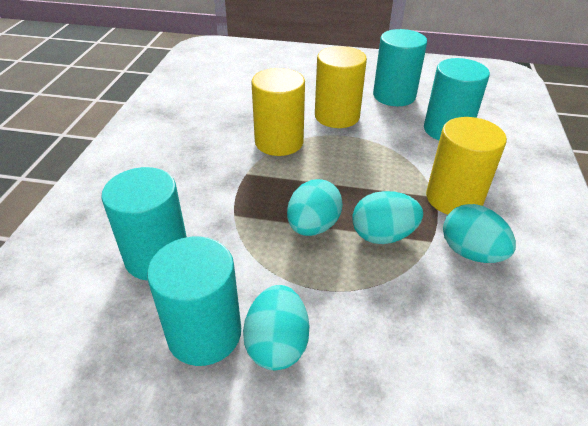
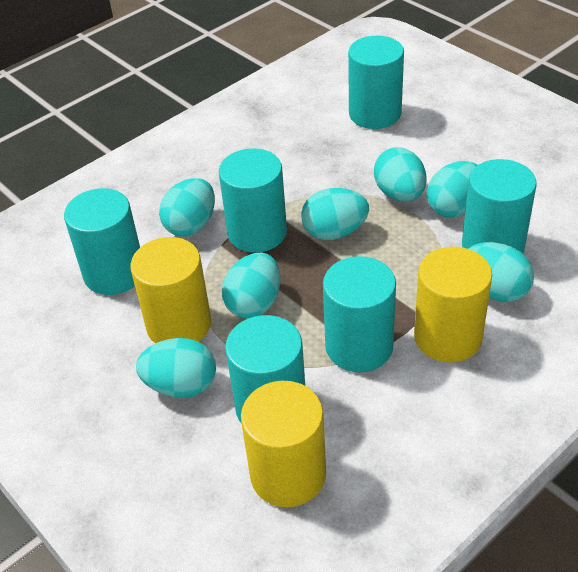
turquoise cylinder: 4 -> 6
turquoise egg: 4 -> 7

